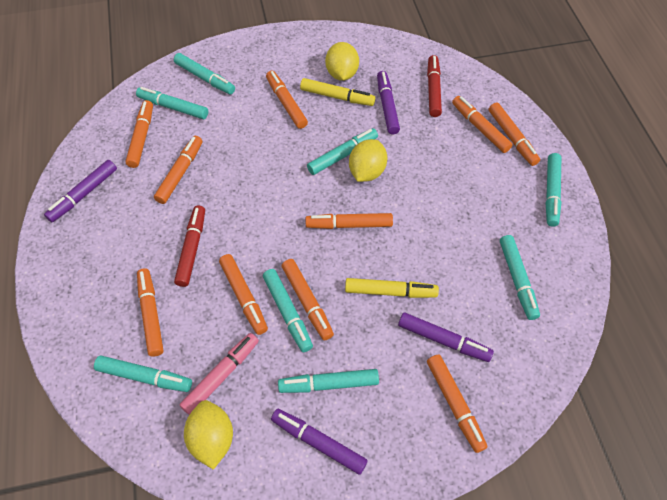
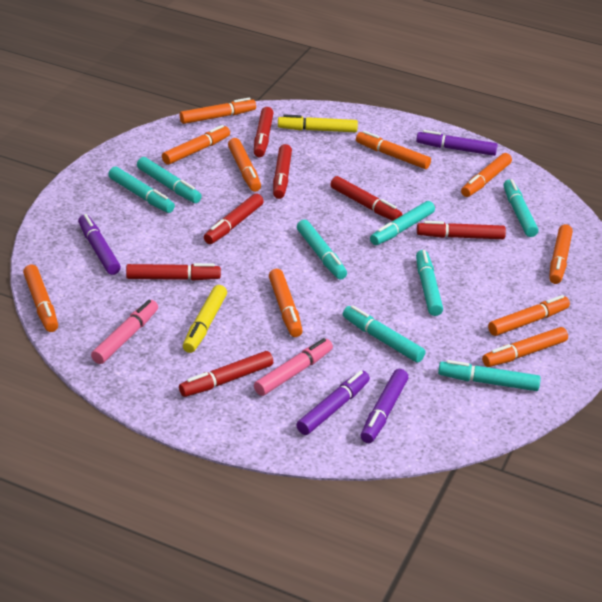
pink marker: 1 -> 2
red marker: 2 -> 7
yellow lemon: 3 -> 0

